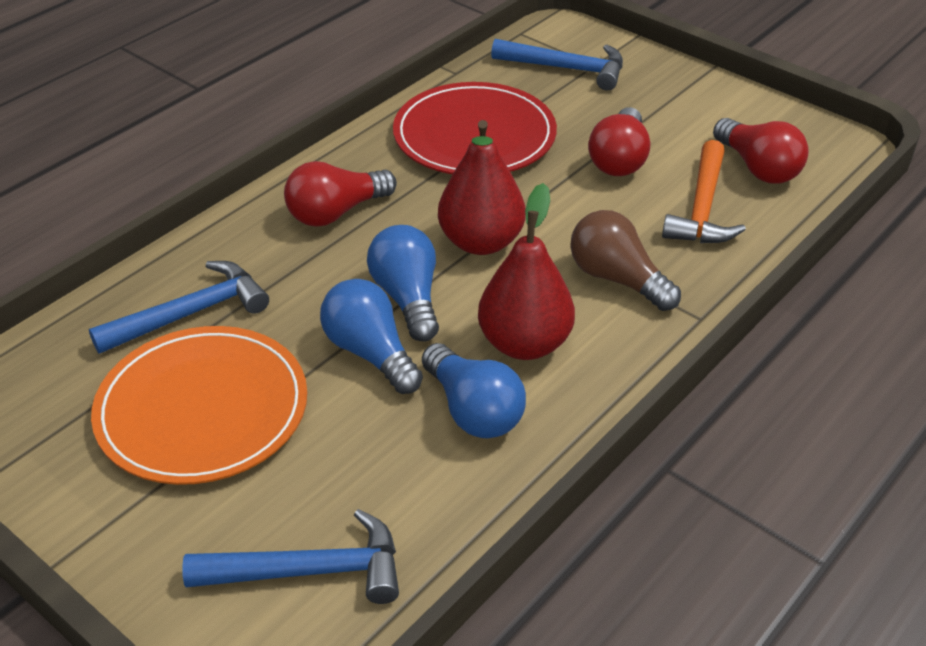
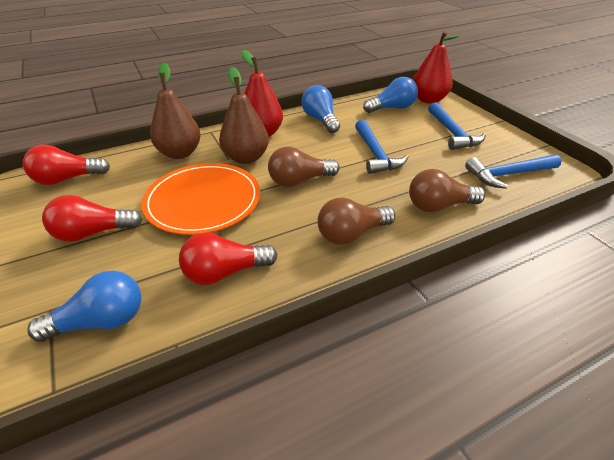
brown light bulb: 1 -> 3
brown pear: 0 -> 2
orange hammer: 1 -> 0
red plate: 1 -> 0

